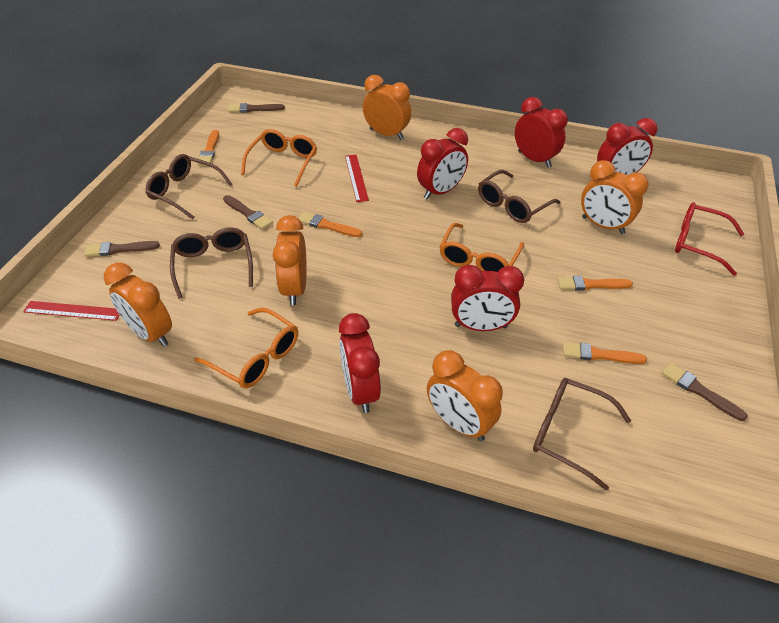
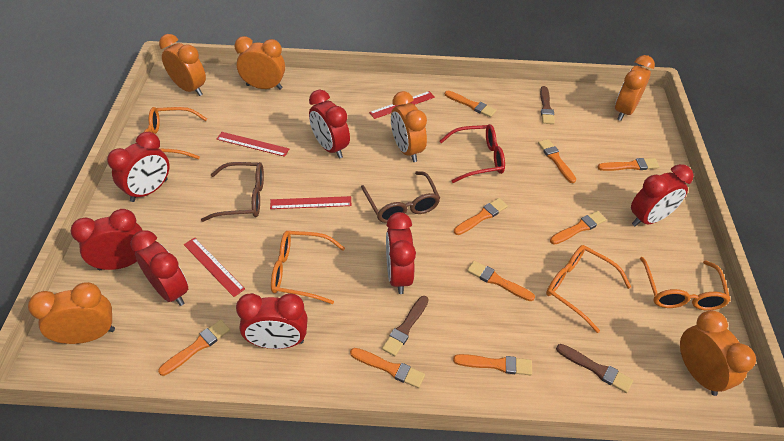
brown brush: 4 -> 3
brown glasses: 4 -> 2
orange brush: 4 -> 9
orange clock: 5 -> 6
orange glasses: 3 -> 4
red clock: 5 -> 7
red ruler: 2 -> 4

